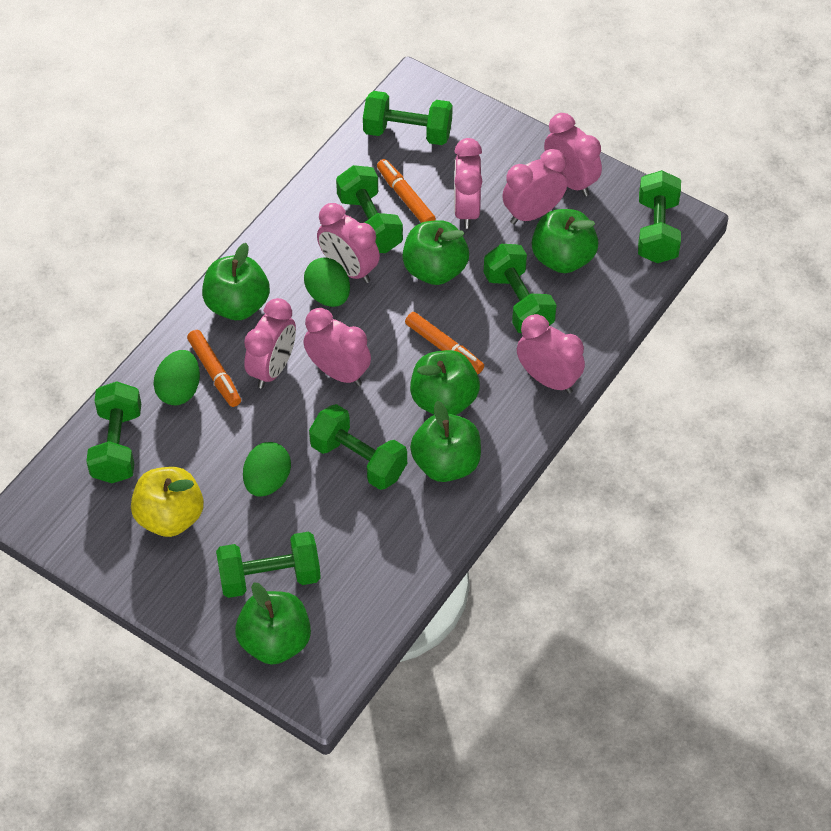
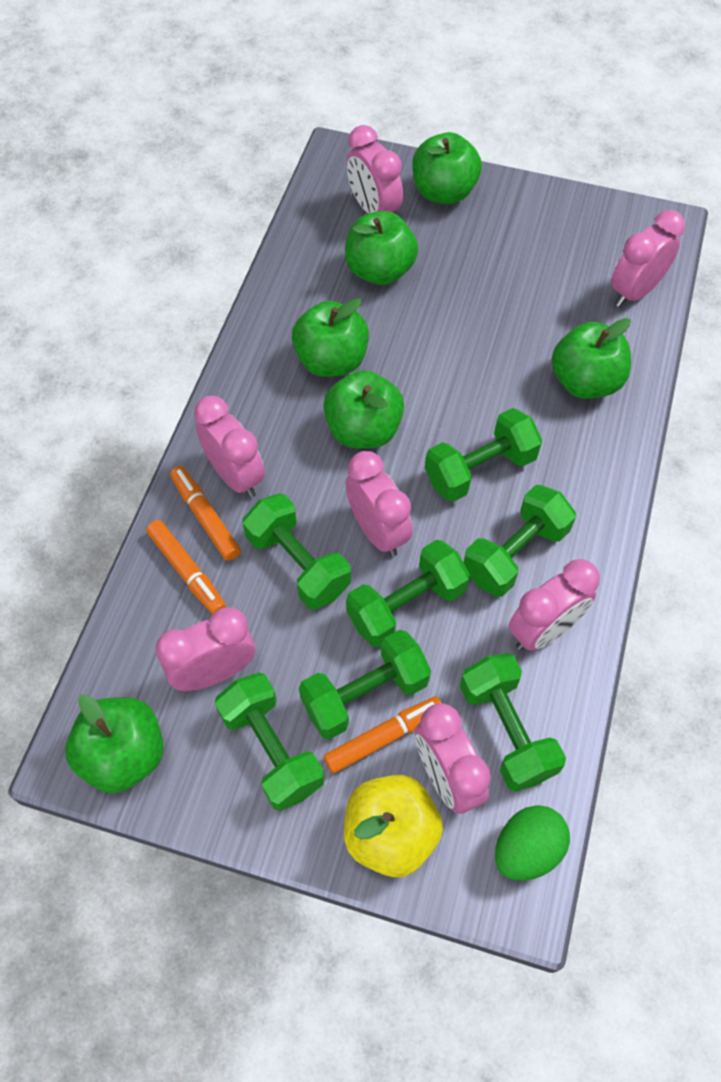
green egg: 3 -> 1

